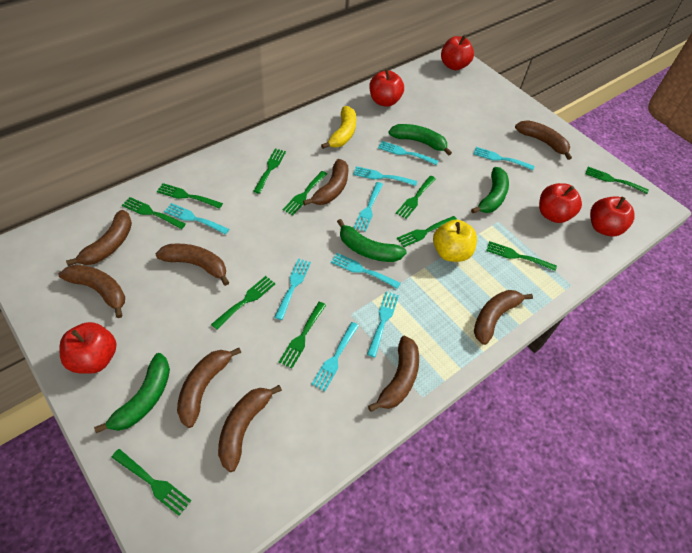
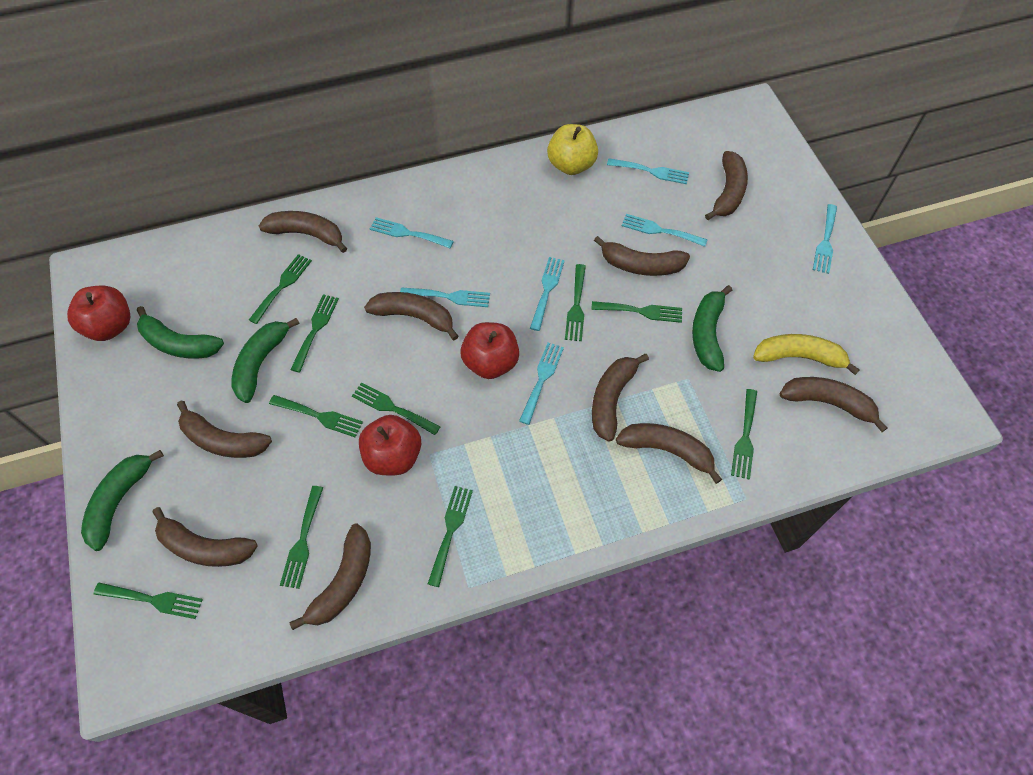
brown banana: 9 -> 10
green fork: 11 -> 10
red apple: 5 -> 3
turquoise fork: 9 -> 7

